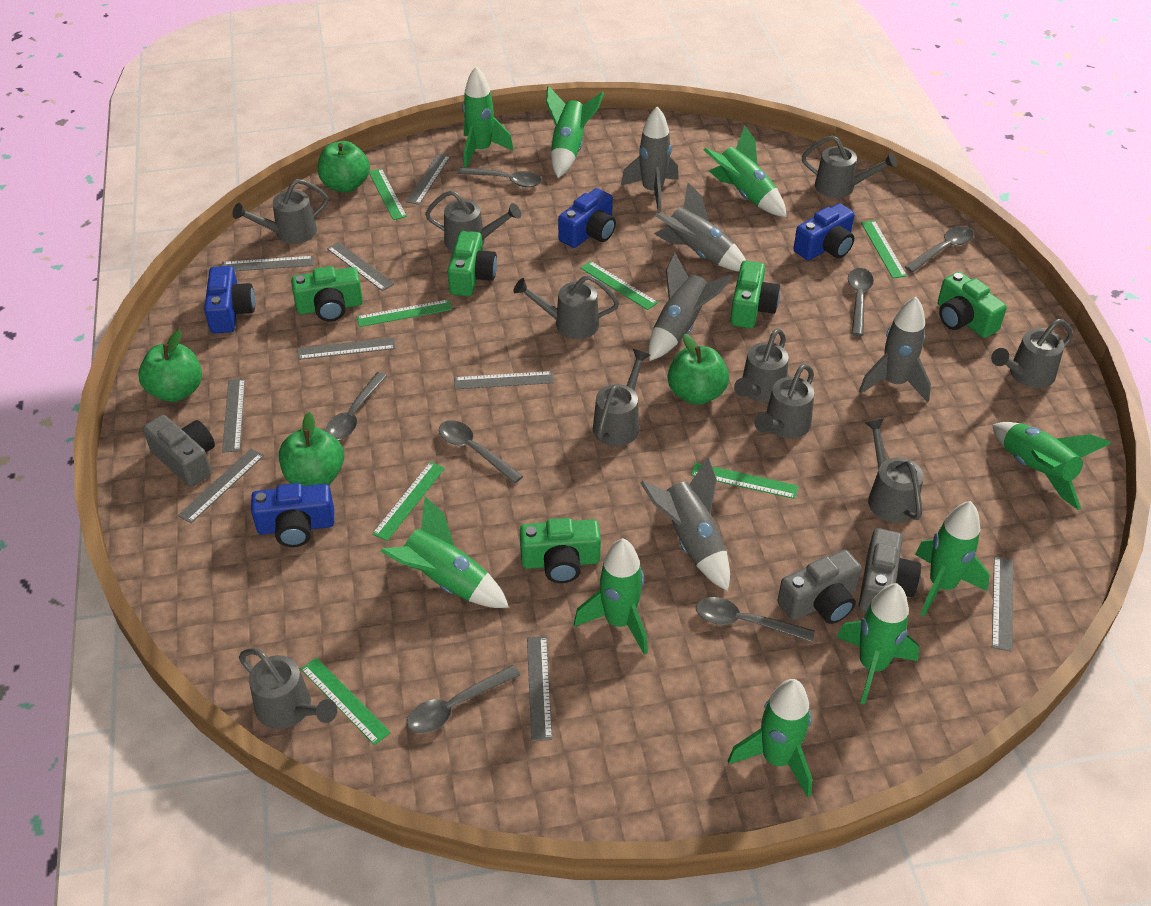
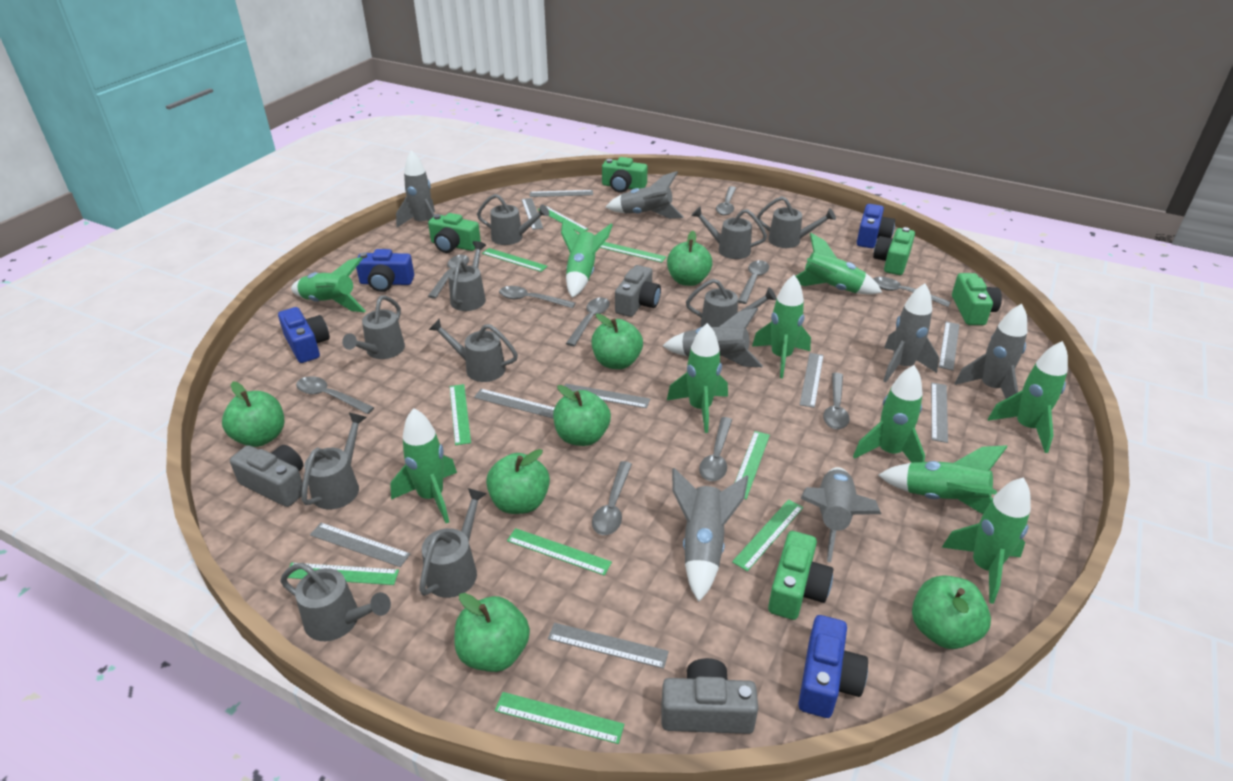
green apple: 4 -> 7
green rocket: 9 -> 10
green ruler: 7 -> 9
grey rocket: 5 -> 7
grey spoon: 7 -> 10

